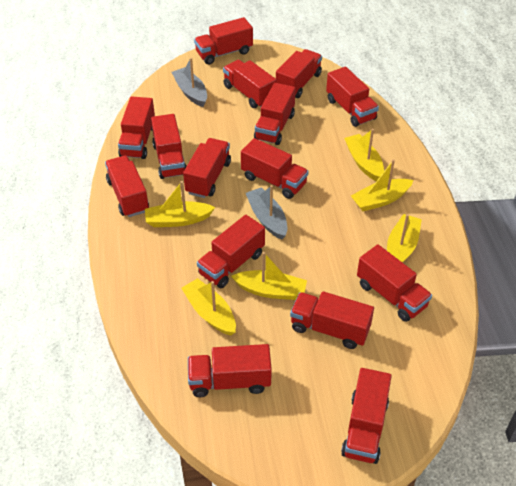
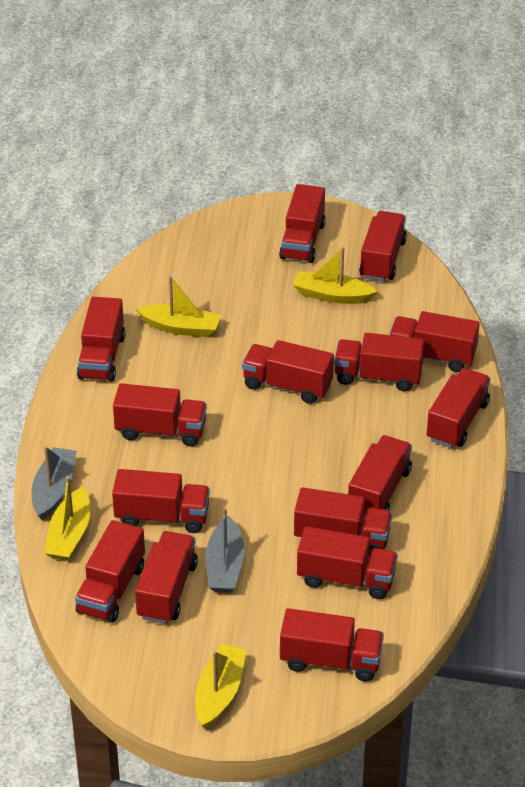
yellow boat: 6 -> 4

